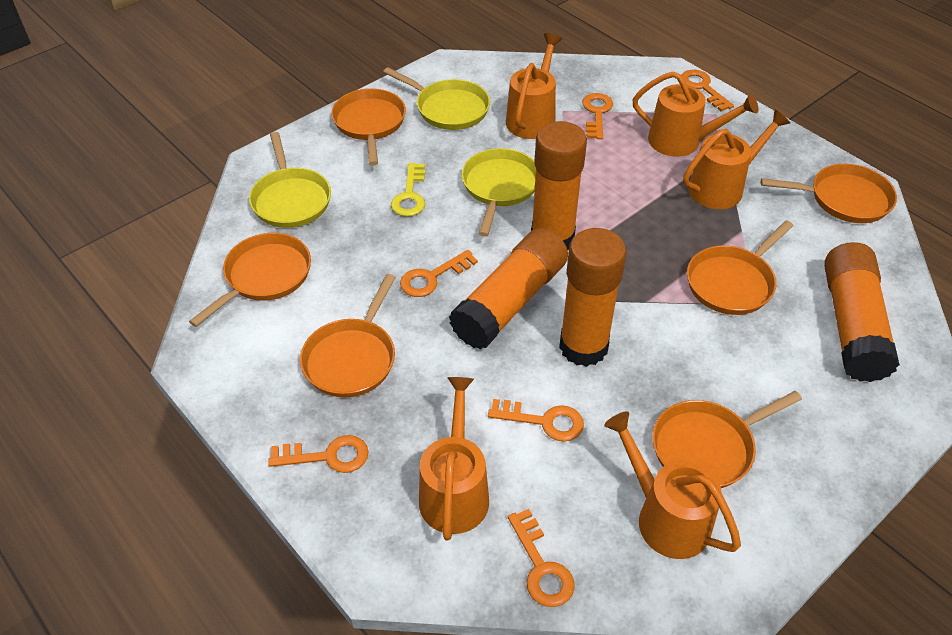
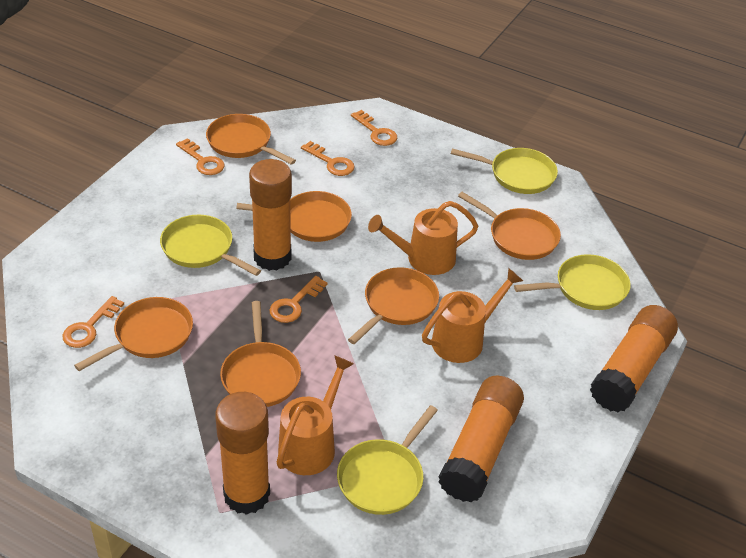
orange key: 6 -> 5
orange watering can: 5 -> 3
yellow key: 1 -> 0
yellow pan: 3 -> 4

